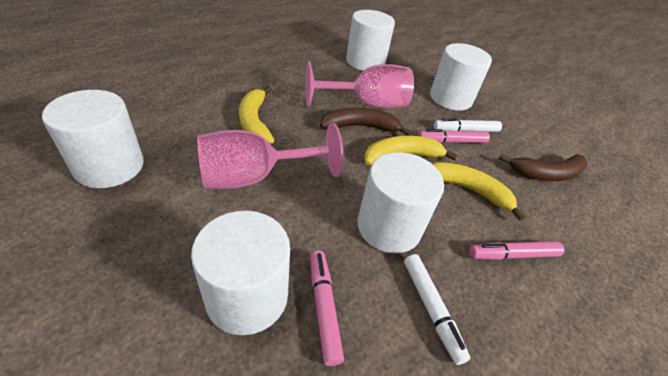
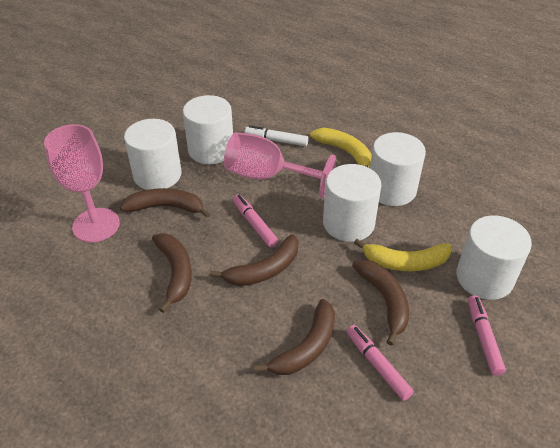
brown banana: 2 -> 5
white marker: 2 -> 1
yellow banana: 3 -> 2

